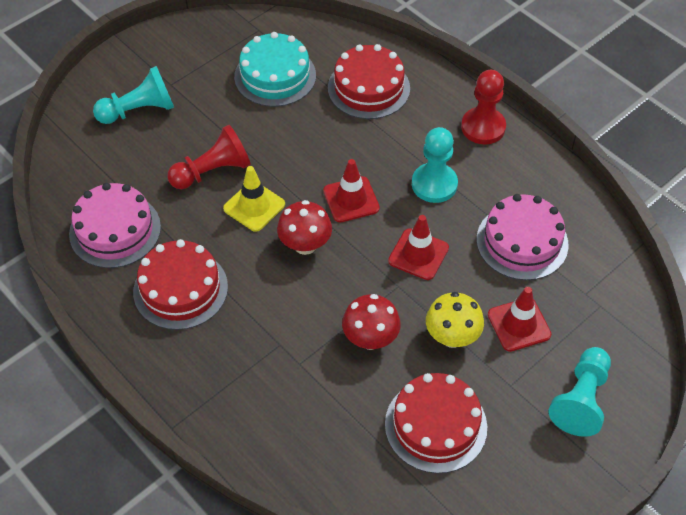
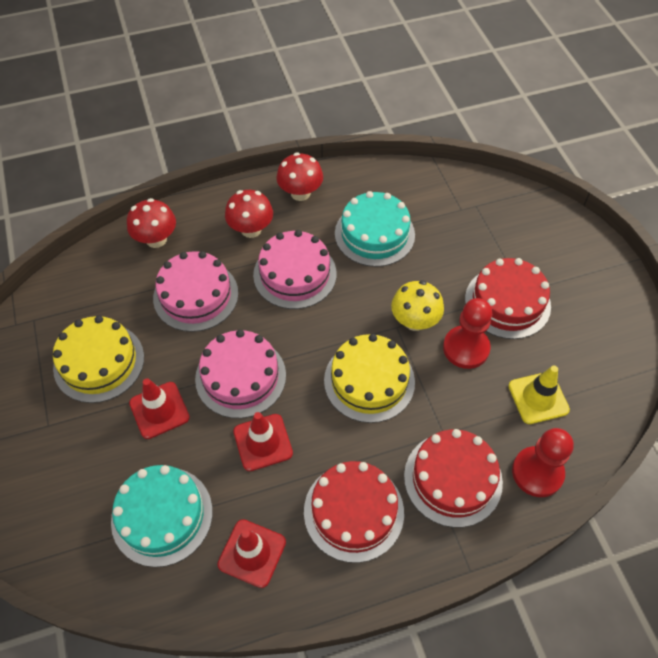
pink cake: 2 -> 3
red mushroom: 2 -> 3
turquoise cake: 1 -> 2
turquoise pawn: 3 -> 0
yellow cake: 0 -> 2

